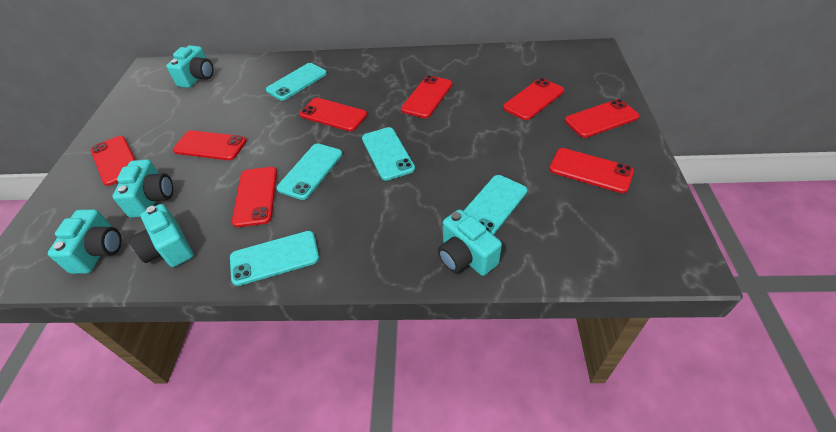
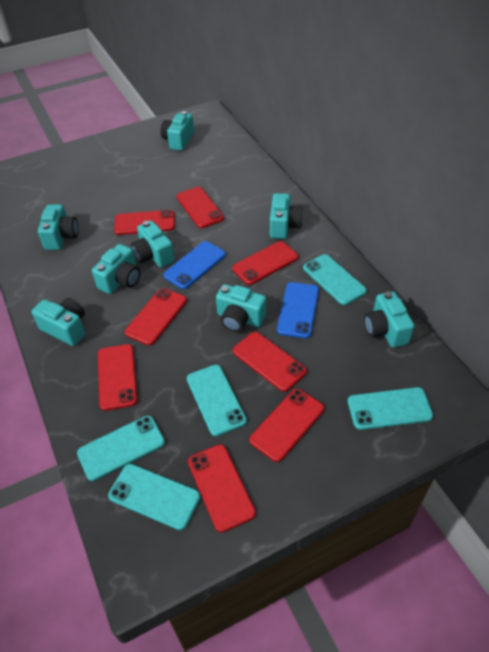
blue phone: 0 -> 2
turquoise camera: 5 -> 8

